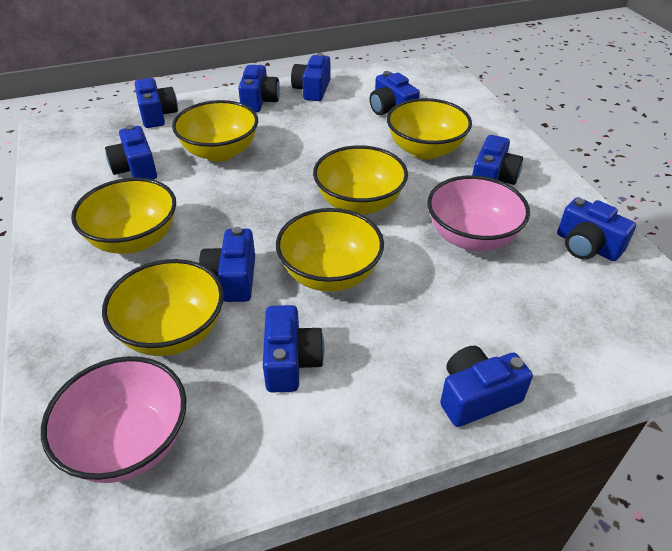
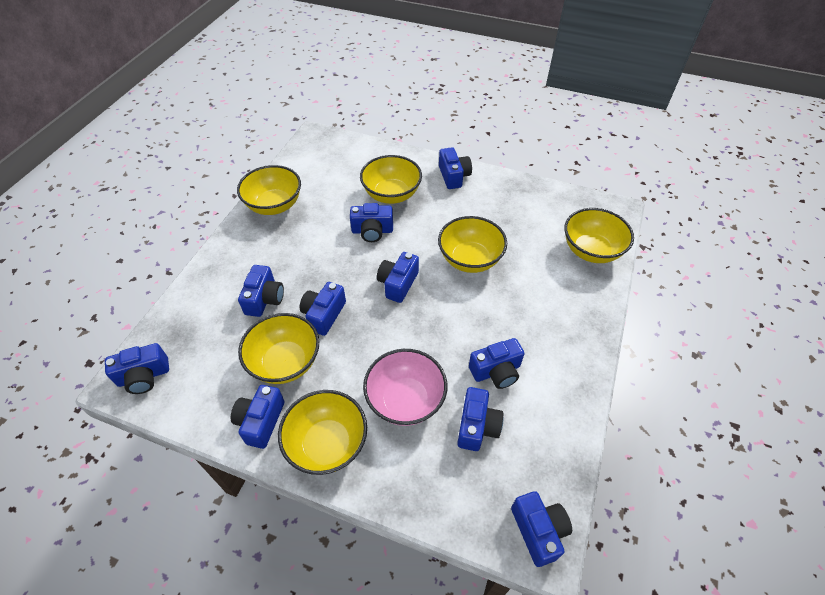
pink bowl: 2 -> 1

